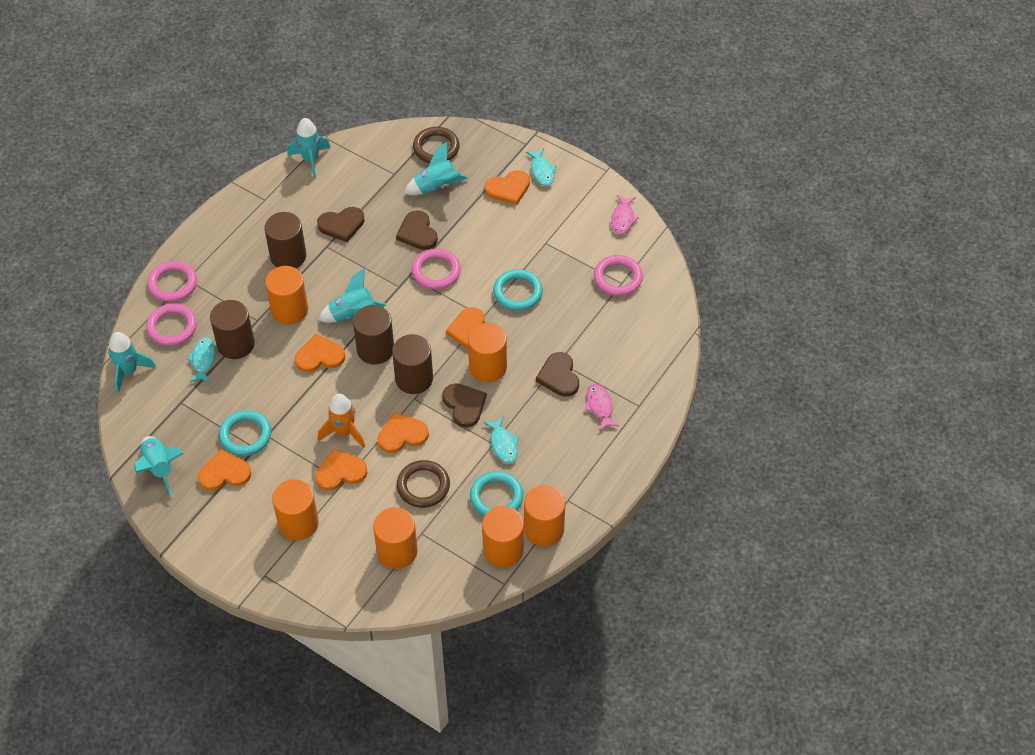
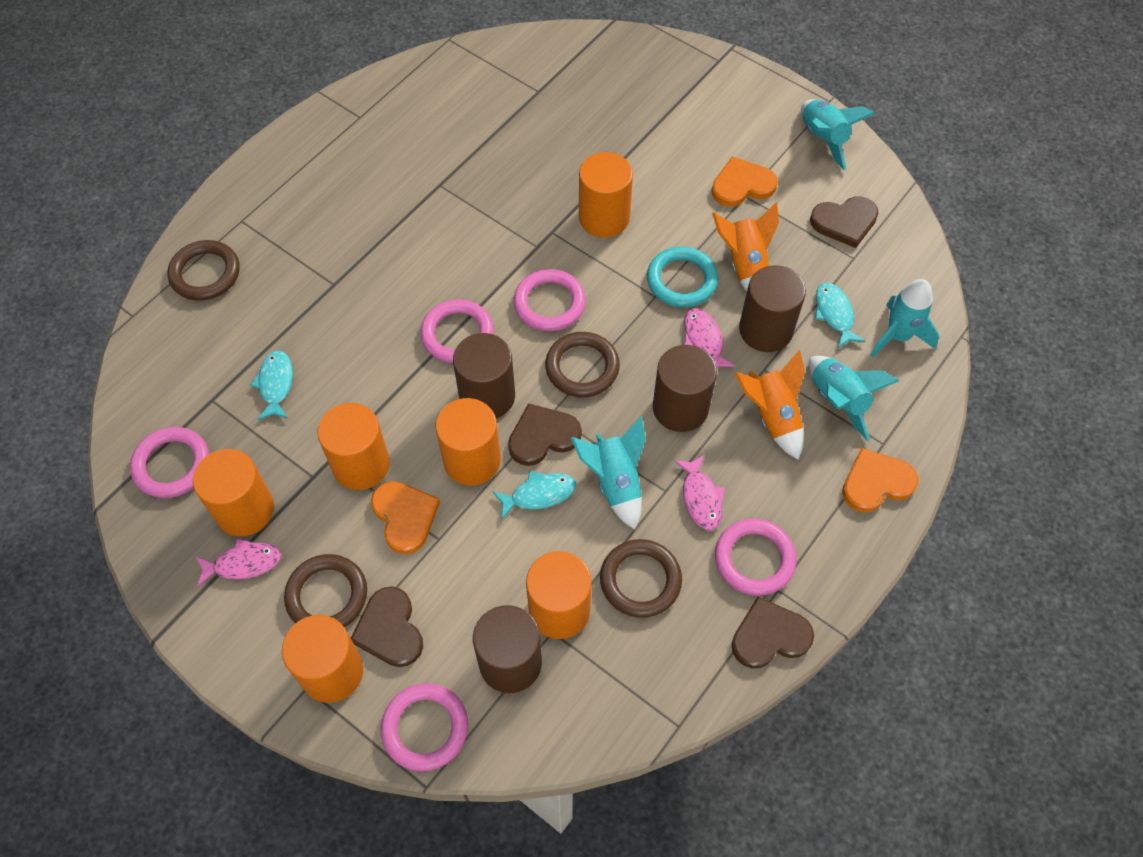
brown ring: 2 -> 4
orange heart: 6 -> 3
orange rocket: 1 -> 2
pink fish: 2 -> 3
pink ring: 4 -> 5
turquoise ring: 3 -> 1
turquoise rocket: 5 -> 4

